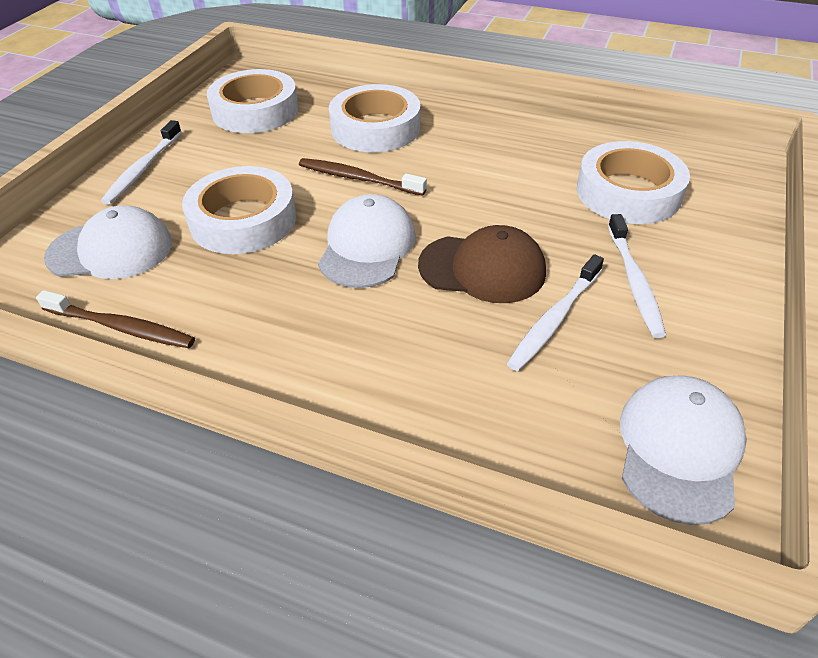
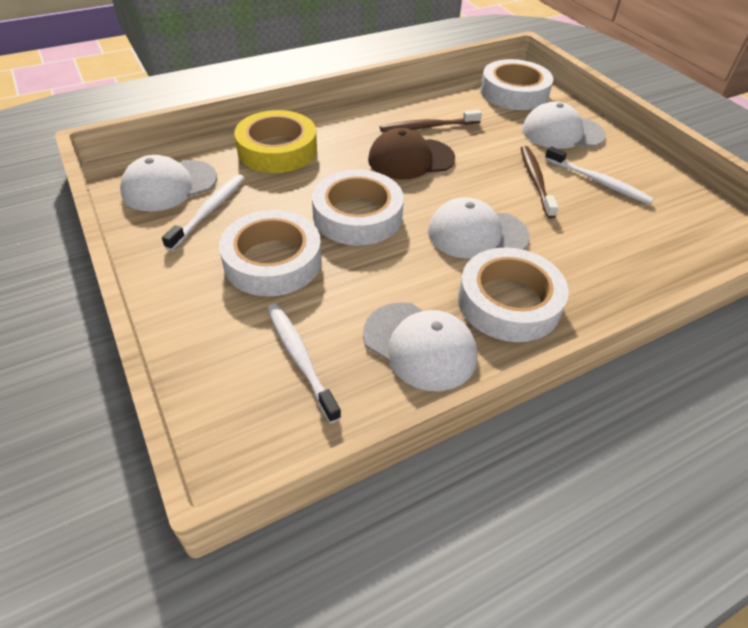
white cap: 3 -> 4
yellow tape: 0 -> 1

